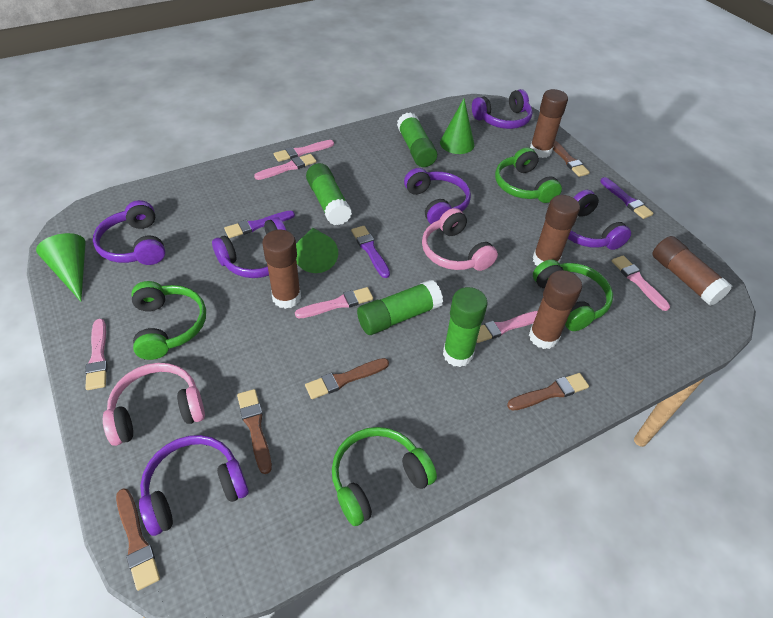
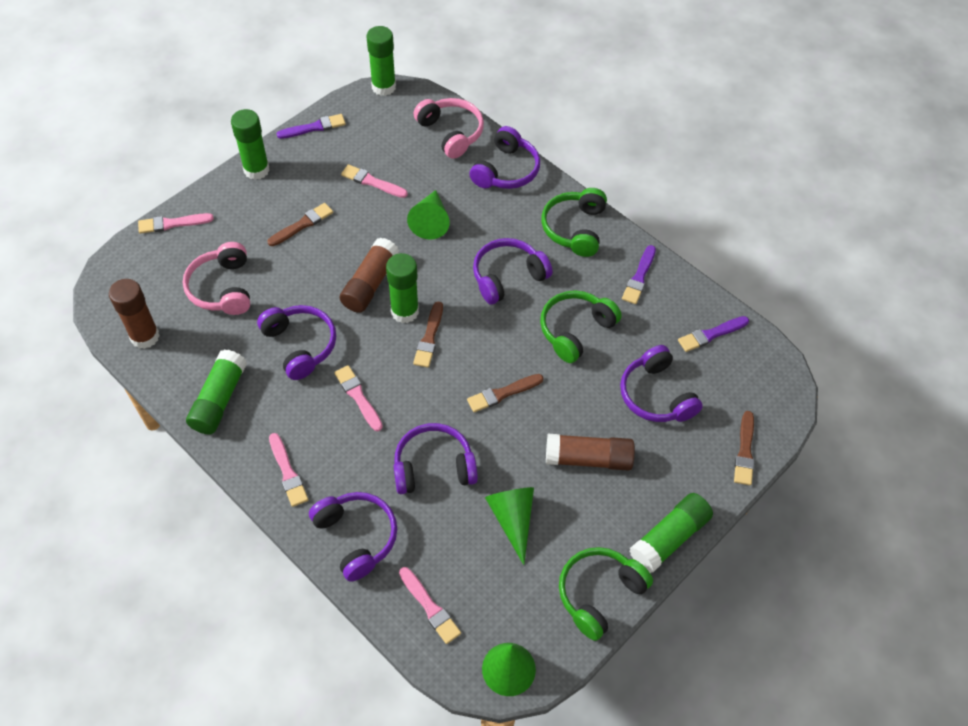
brown brush: 5 -> 4
brown glue stick: 5 -> 3
green glue stick: 4 -> 5
green headphones: 4 -> 3
pink brush: 6 -> 5

